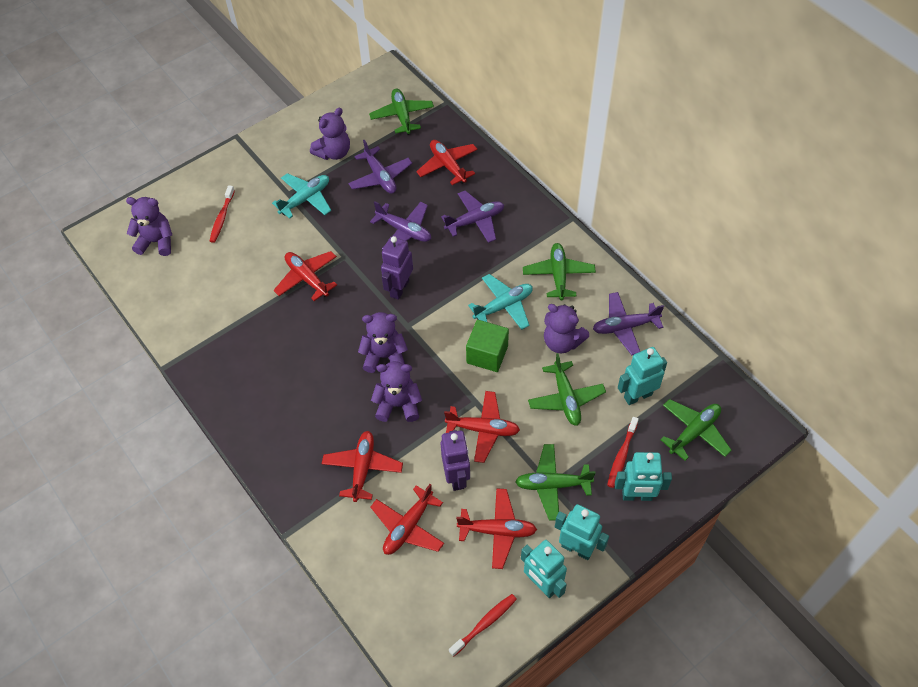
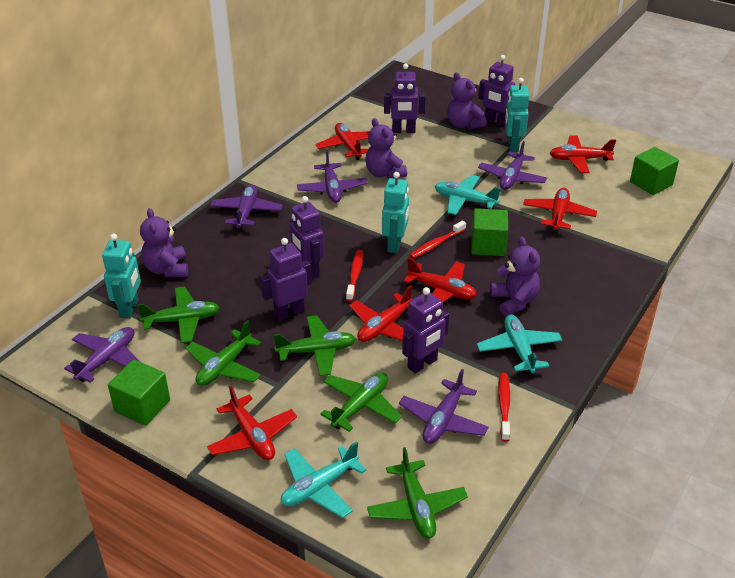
green cube: 1 -> 3
purple plane: 4 -> 5
purple robot: 2 -> 5
purple teddy bear: 5 -> 4
turquoise plane: 2 -> 3
turquoise robot: 4 -> 3

